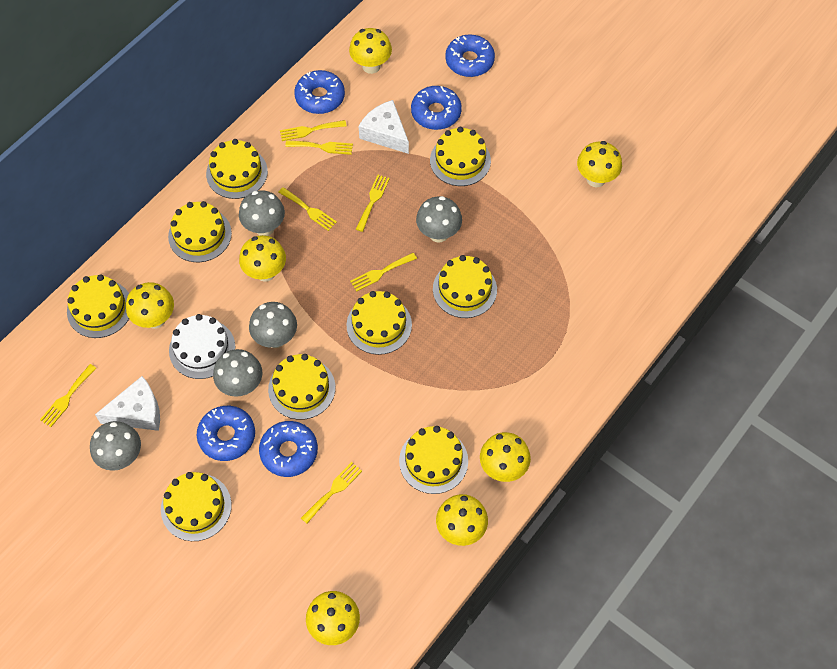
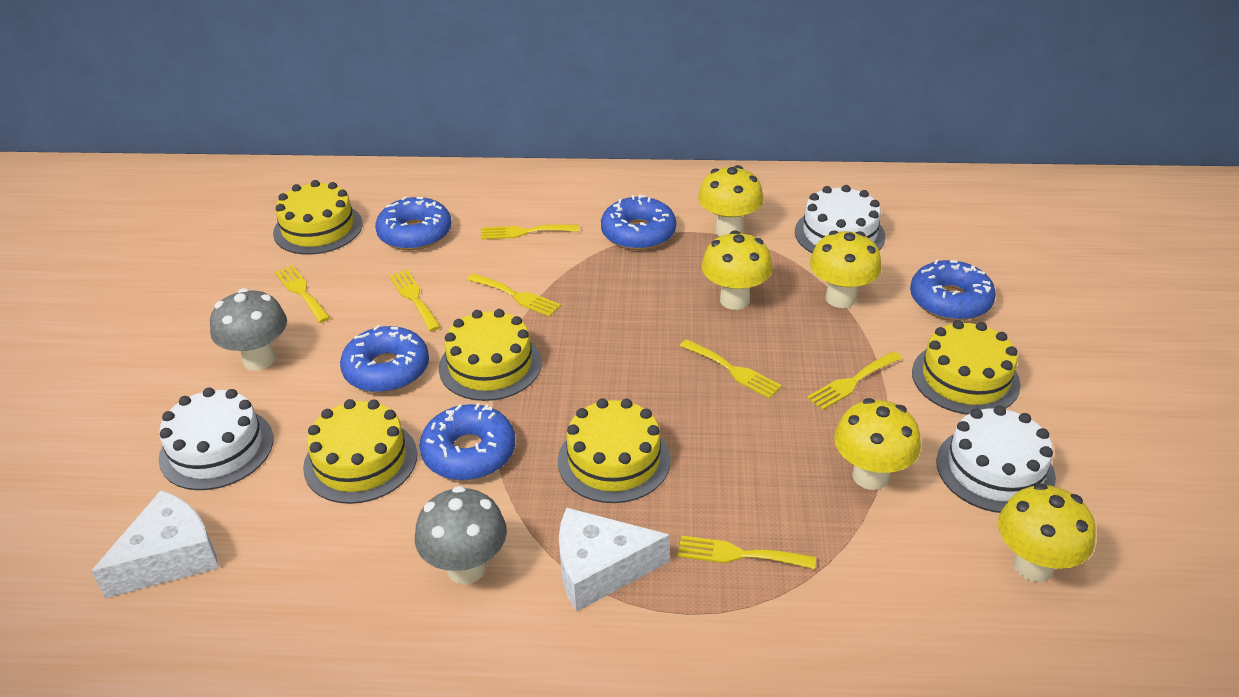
grey mushroom: 5 -> 2
white cake: 1 -> 3
yellow cake: 9 -> 5
yellow mushroom: 7 -> 5

